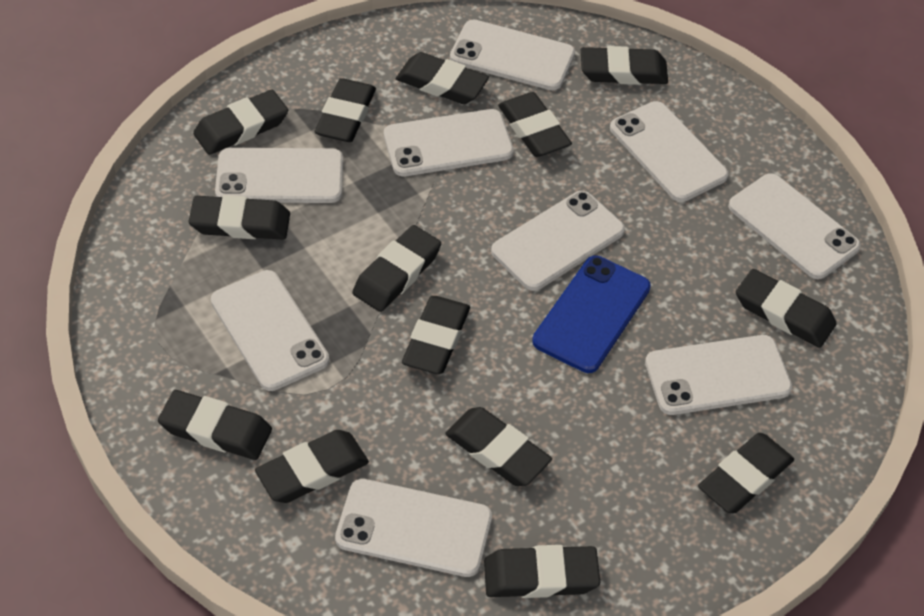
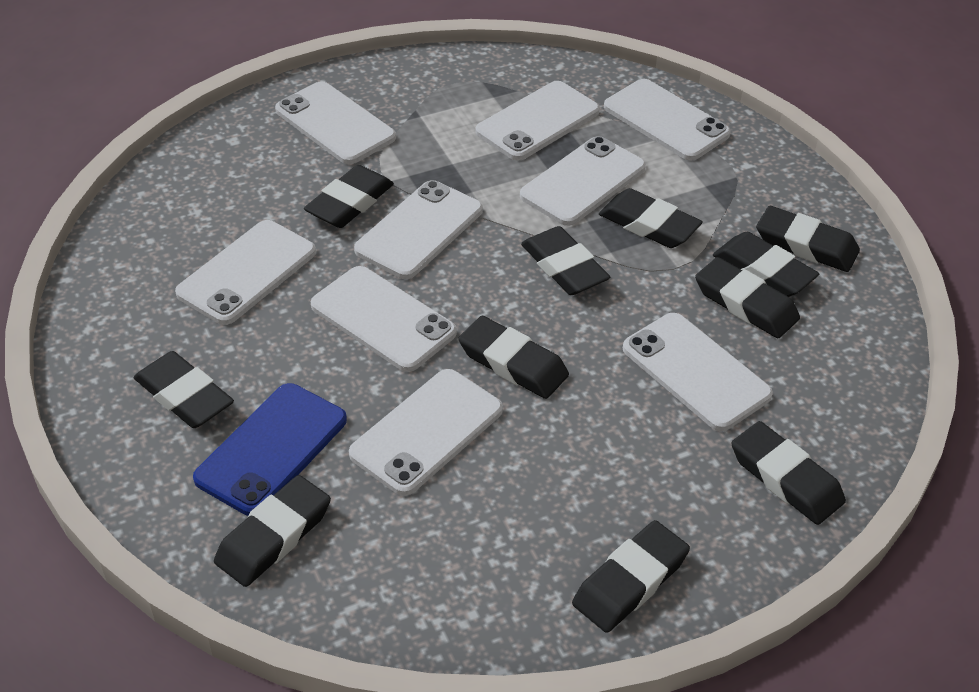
black eraser: 14 -> 11

